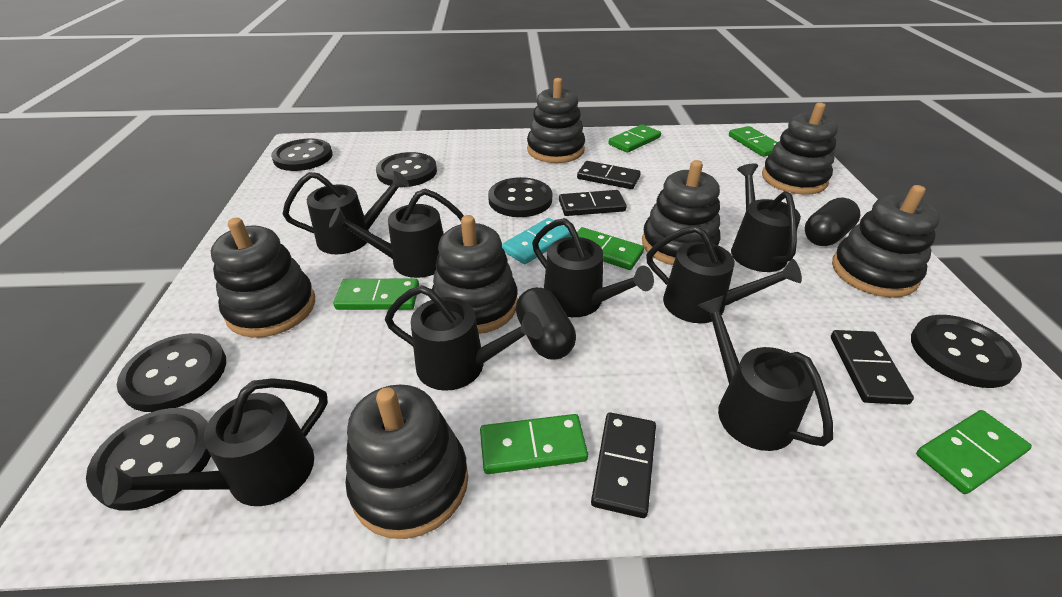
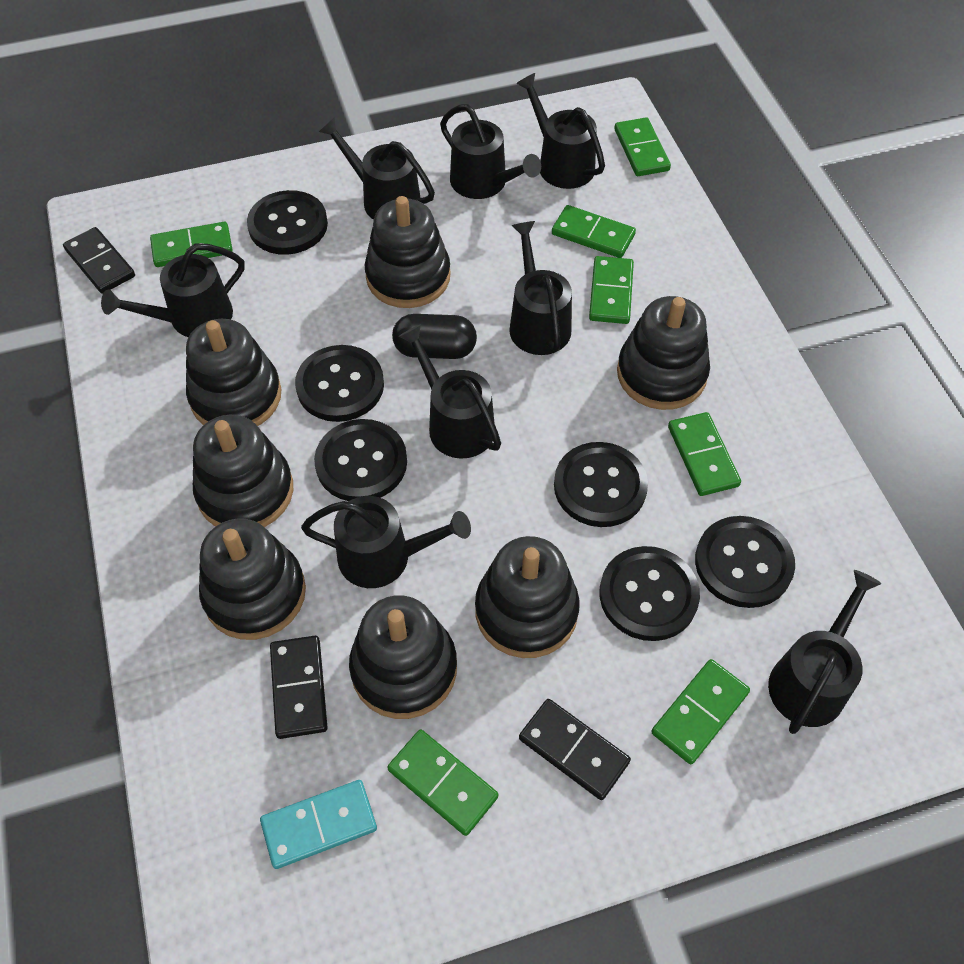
black capsule: 2 -> 1
black domino: 4 -> 3
green domino: 6 -> 7

